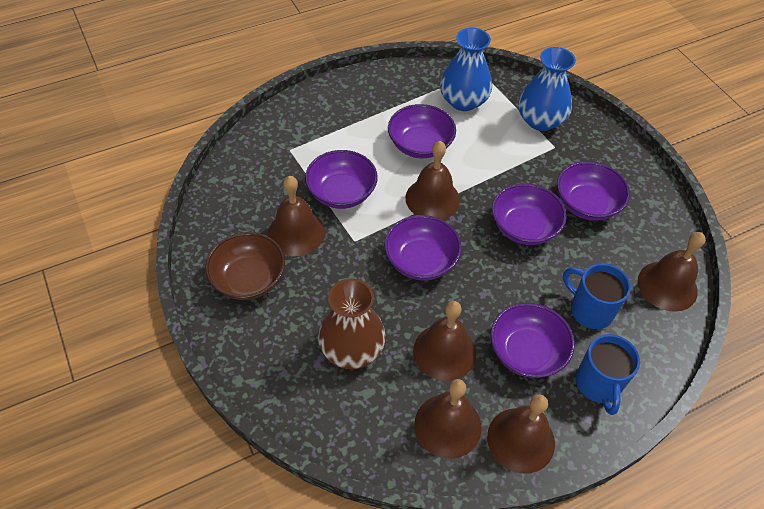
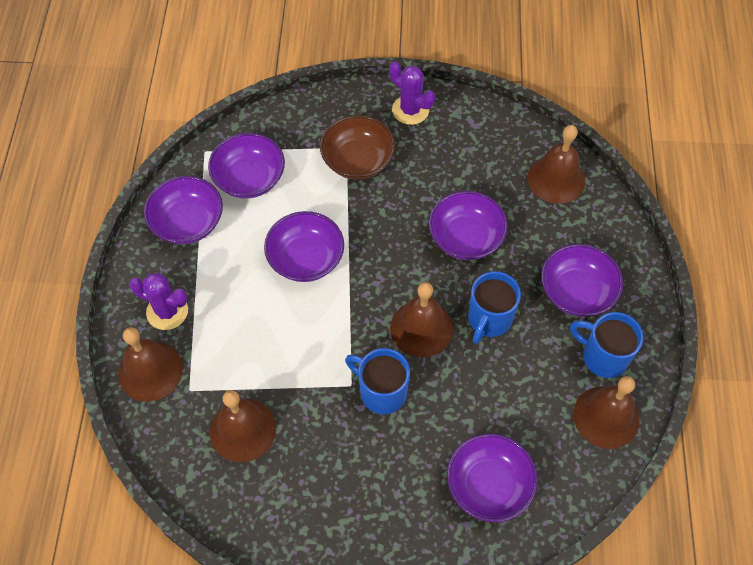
blue mug: 2 -> 3
blue vase: 2 -> 0
brown bell: 6 -> 5
brown vase: 1 -> 0
purple cactus: 0 -> 2

